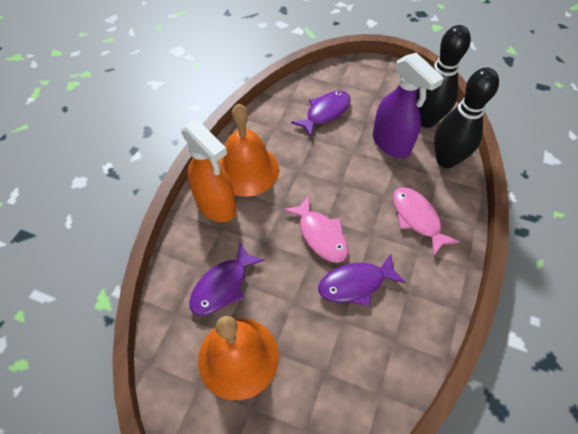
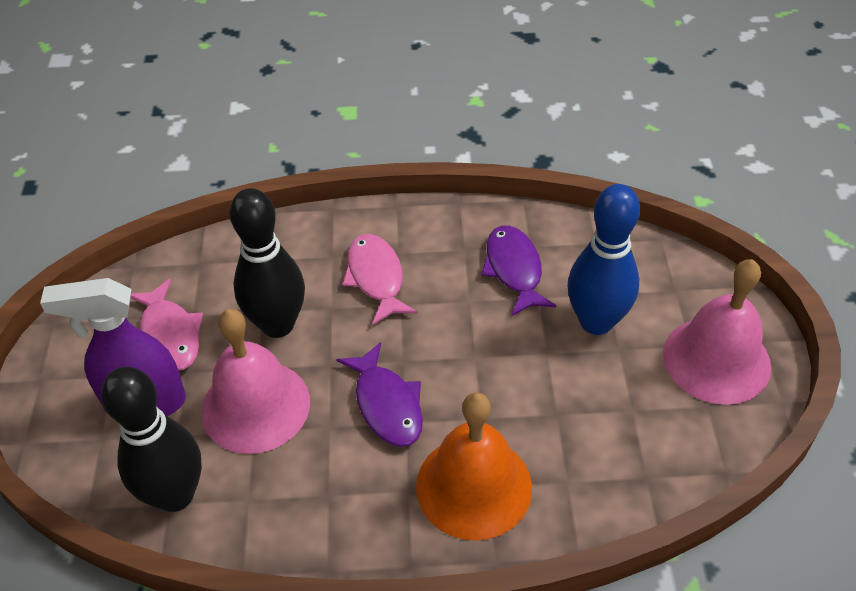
blue bowling pin: 0 -> 1
orange bell: 2 -> 1
orange spray bottle: 1 -> 0
pink bell: 0 -> 2
purple fish: 3 -> 2

